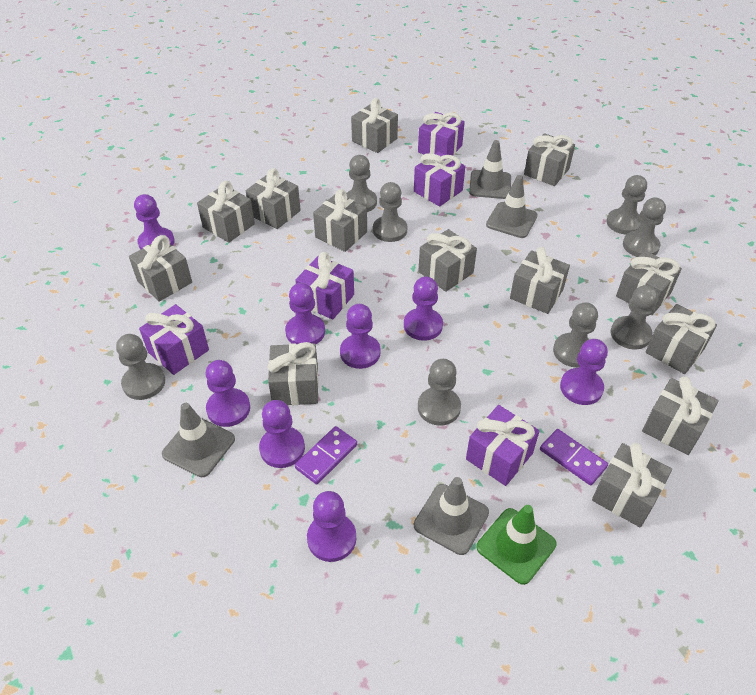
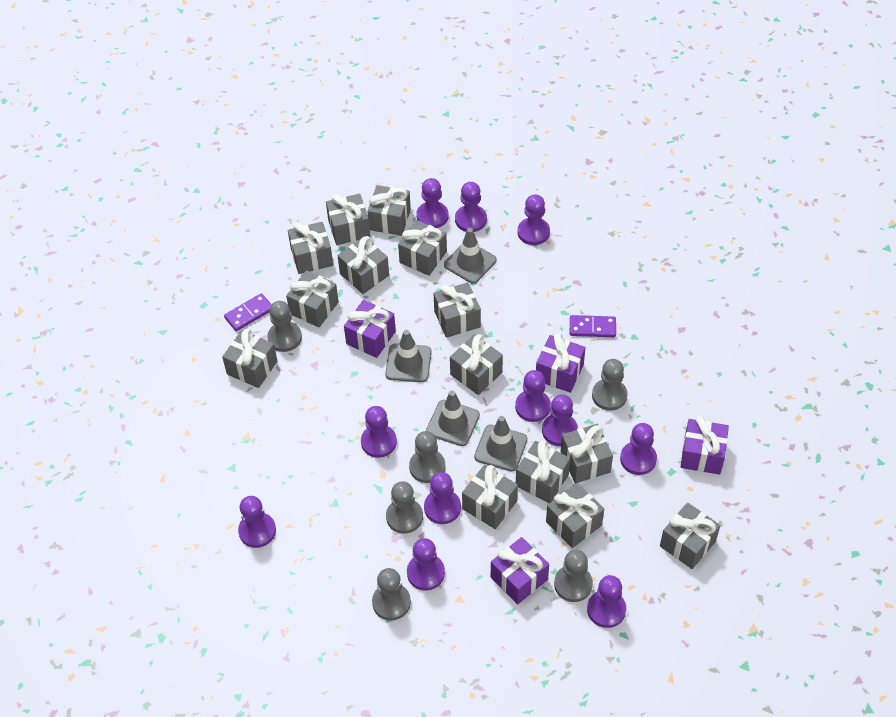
green traffic cone: 1 -> 0
grey gift: 13 -> 14
grey pawn: 8 -> 6
purple gift: 5 -> 4
purple pawn: 8 -> 11

